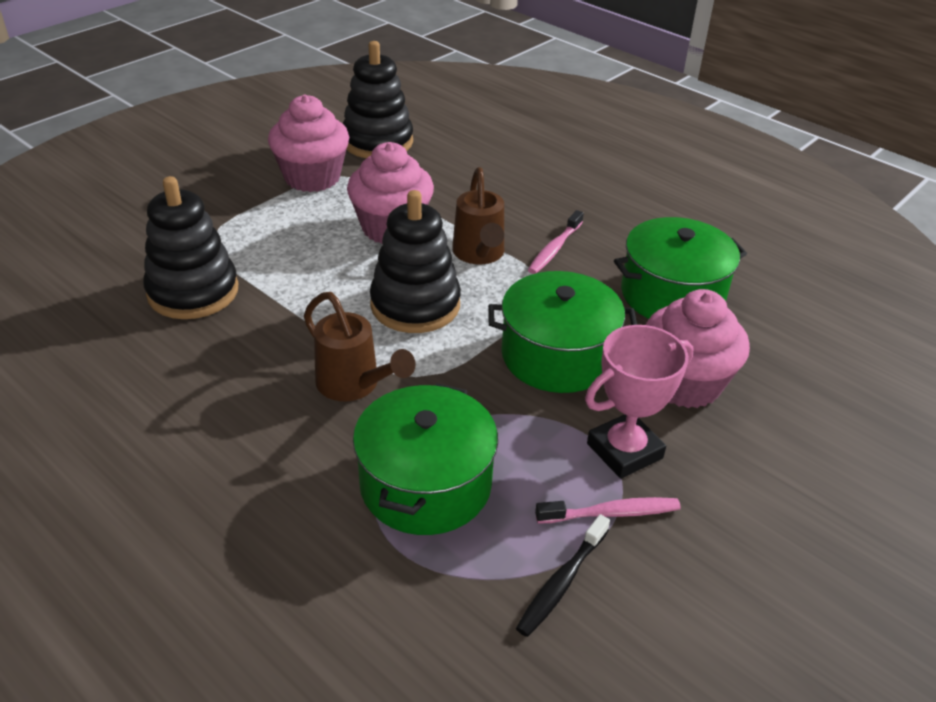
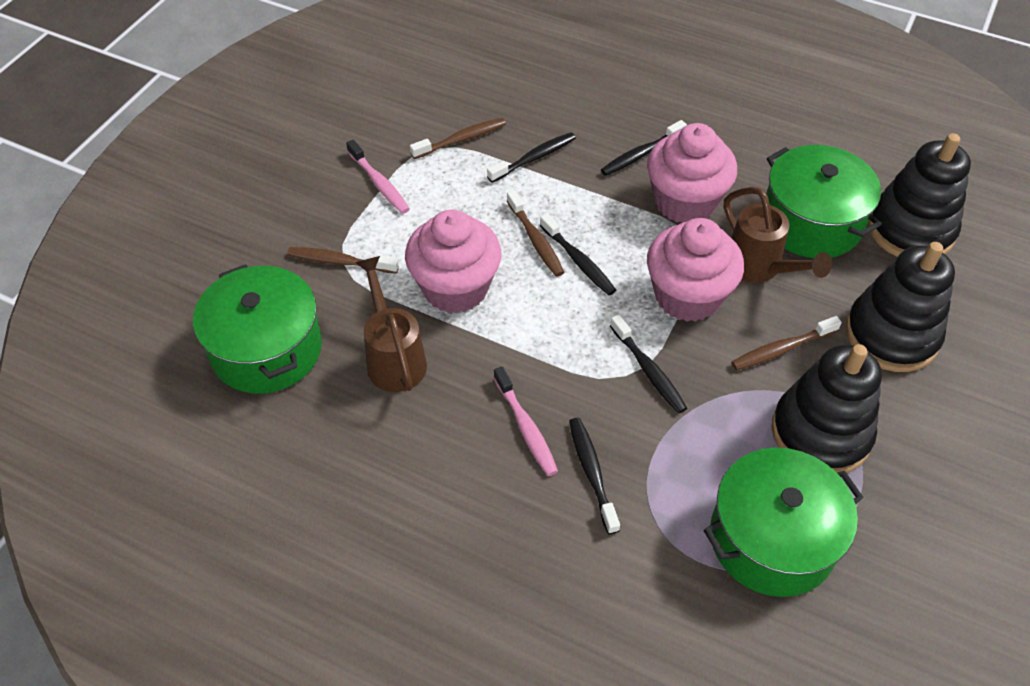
black toothbrush: 1 -> 5
brown toothbrush: 0 -> 4
pink trophy: 1 -> 0

